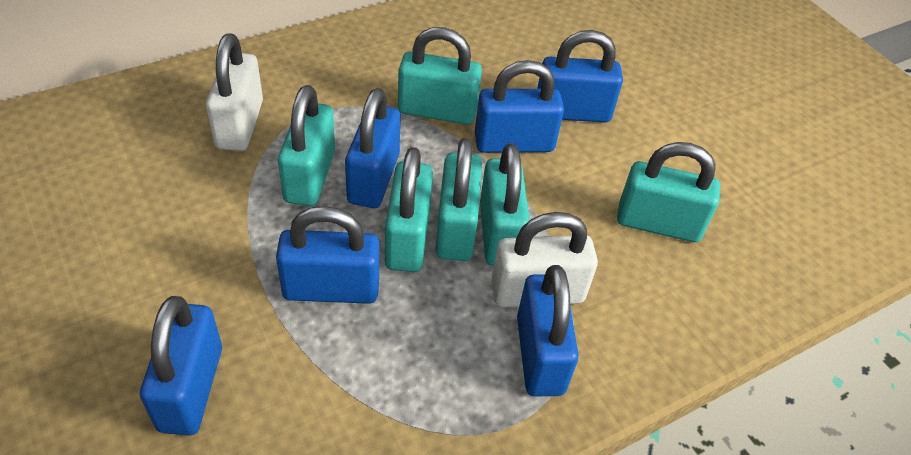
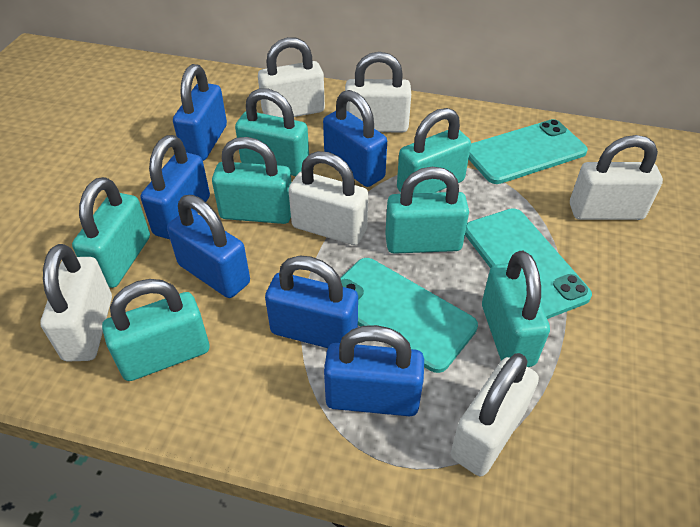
turquoise padlock: 6 -> 7
turquoise phone: 0 -> 3
white padlock: 2 -> 6

